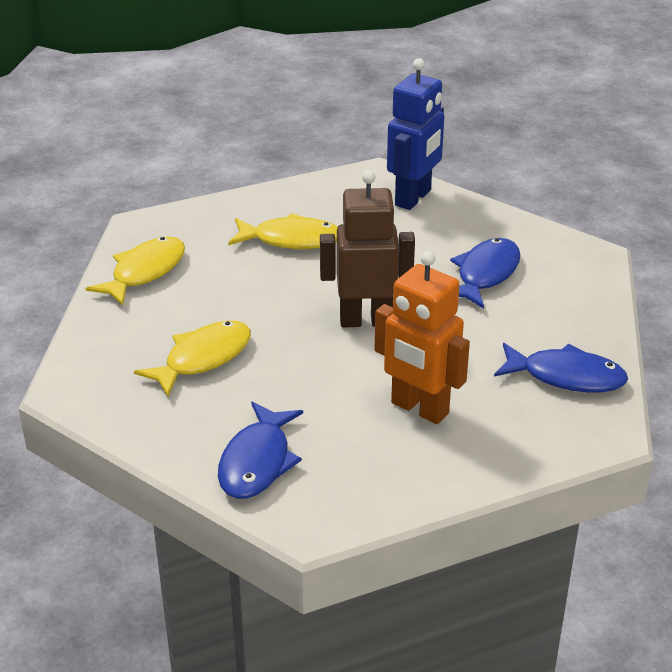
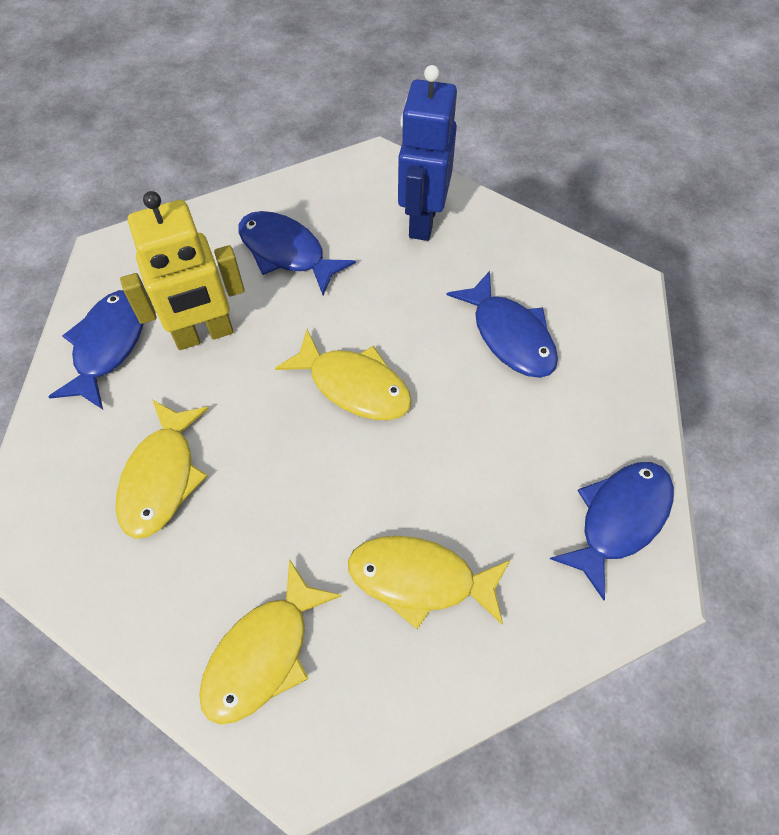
blue fish: 3 -> 4
brown robot: 1 -> 0
orange robot: 1 -> 0
yellow fish: 3 -> 4
yellow robot: 0 -> 1

